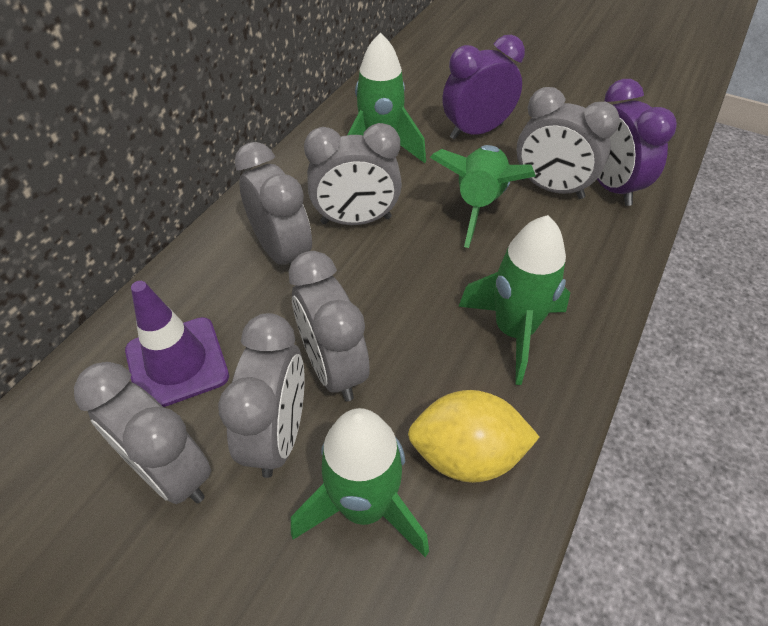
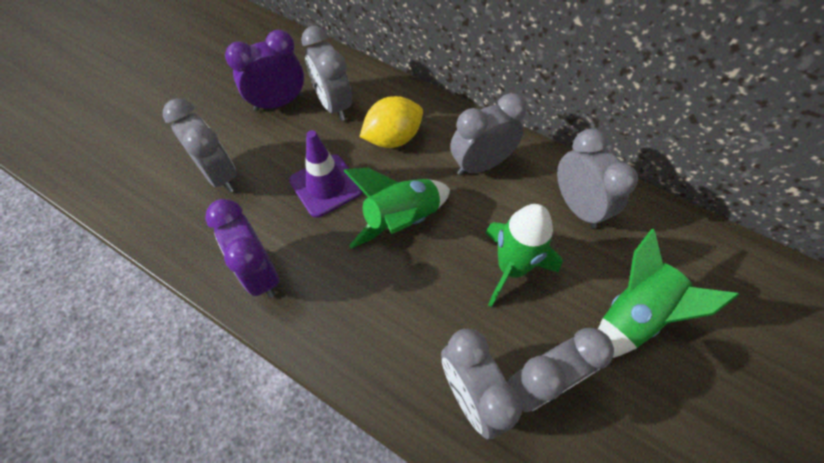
green rocket: 4 -> 3

